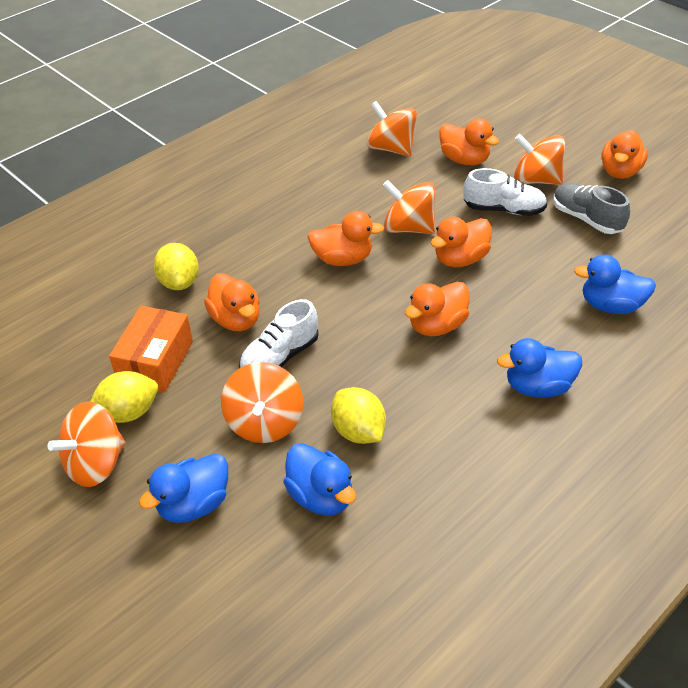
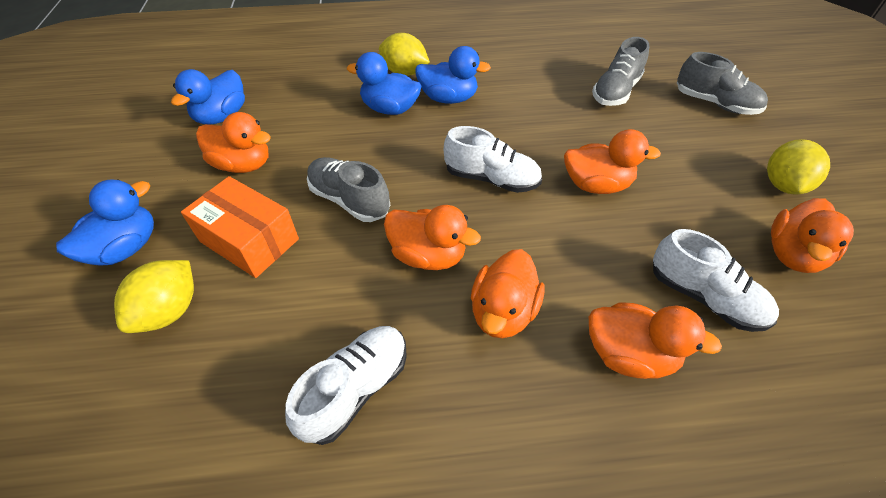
grey shoe: 1 -> 3
orange spinning top: 5 -> 0
white shoe: 2 -> 3

